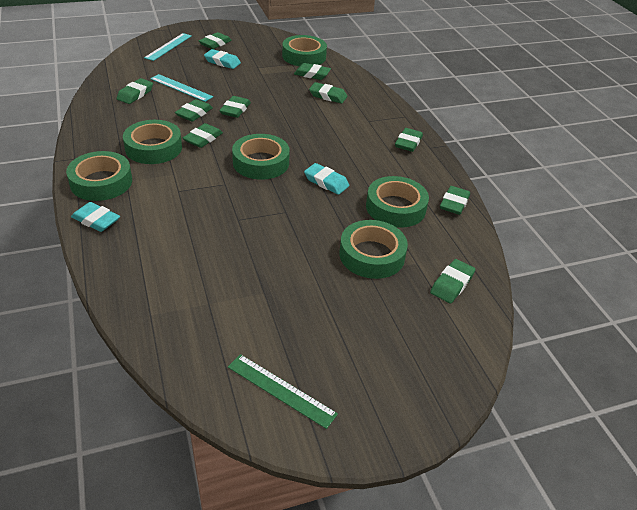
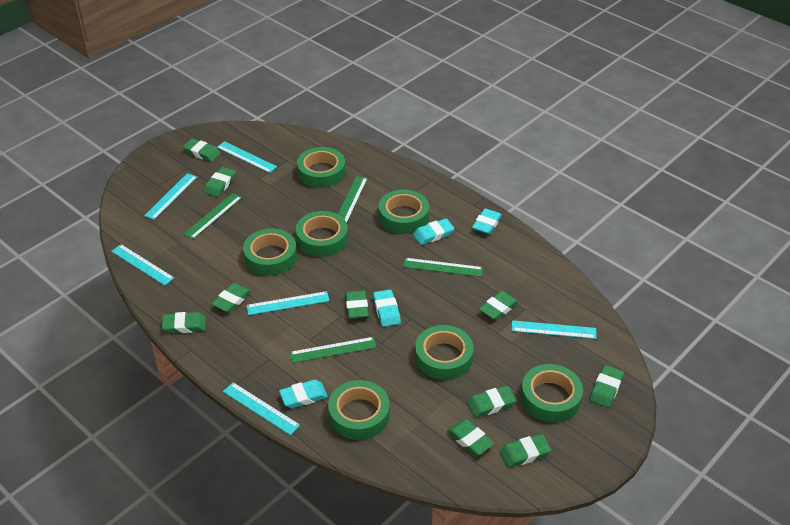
green ruler: 1 -> 4
green tape: 6 -> 7
turquoise eraser: 3 -> 4
turquoise ruler: 2 -> 6

